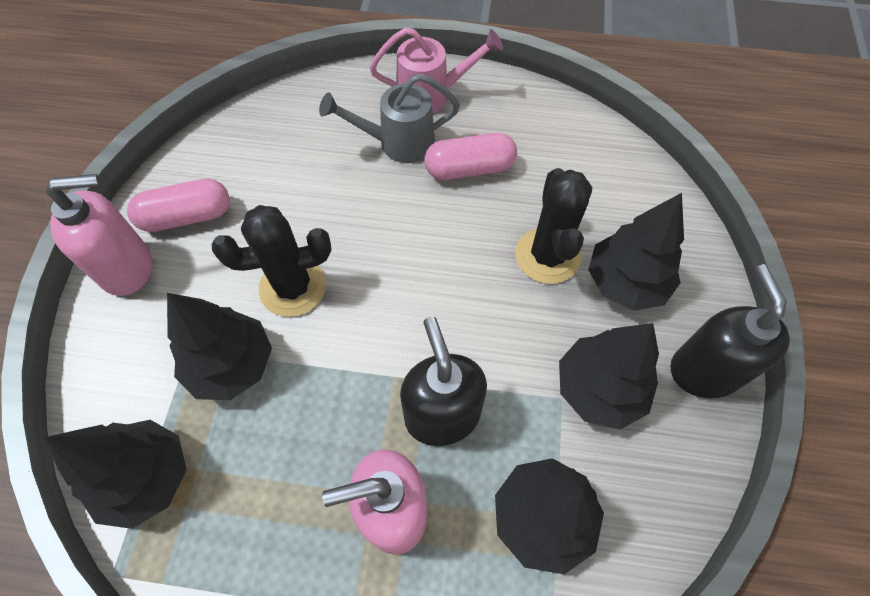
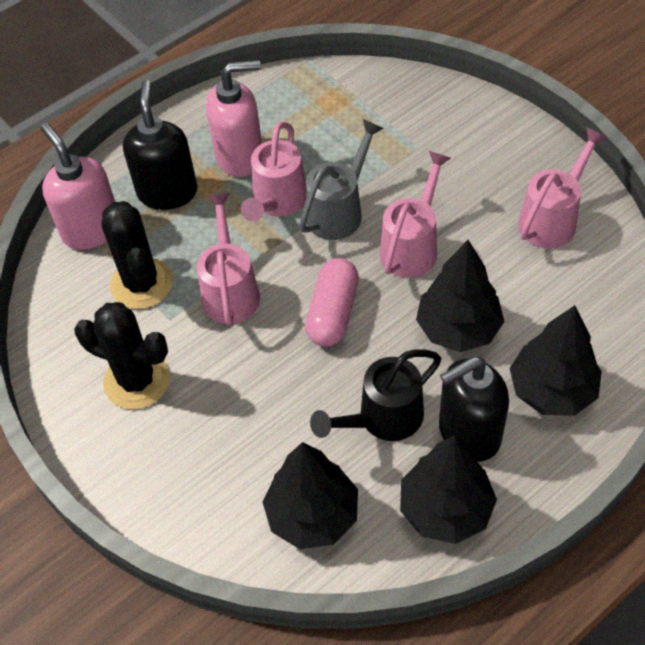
black tree: 5 -> 4
black watering can: 0 -> 1
pink capsule: 2 -> 1
pink watering can: 1 -> 4

